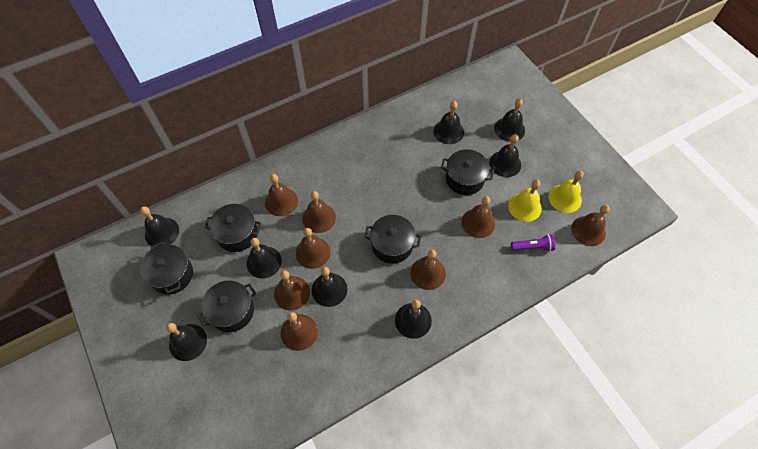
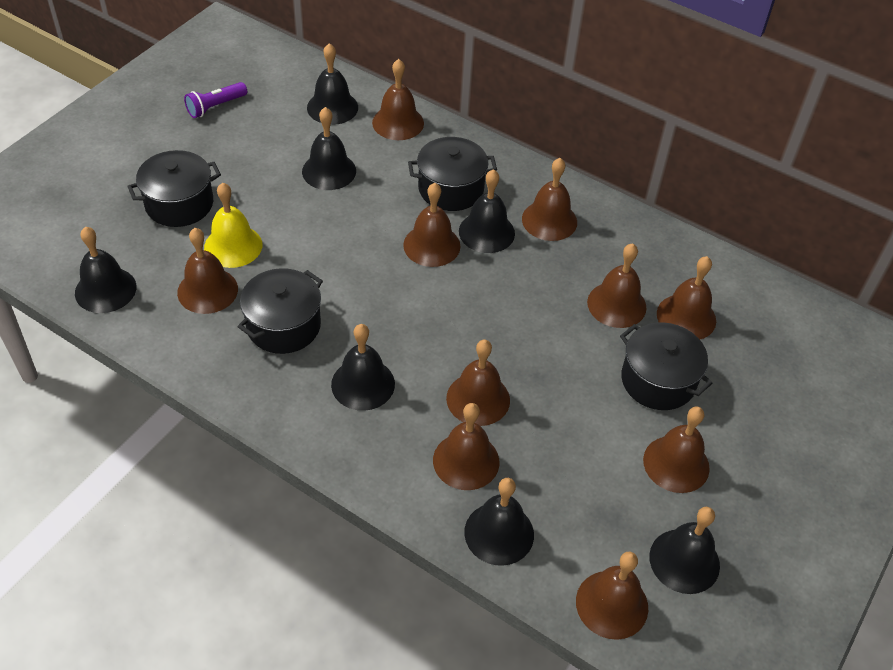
black bell: 8 -> 7
black pot: 5 -> 4
brown bell: 8 -> 10
yellow bell: 2 -> 1

